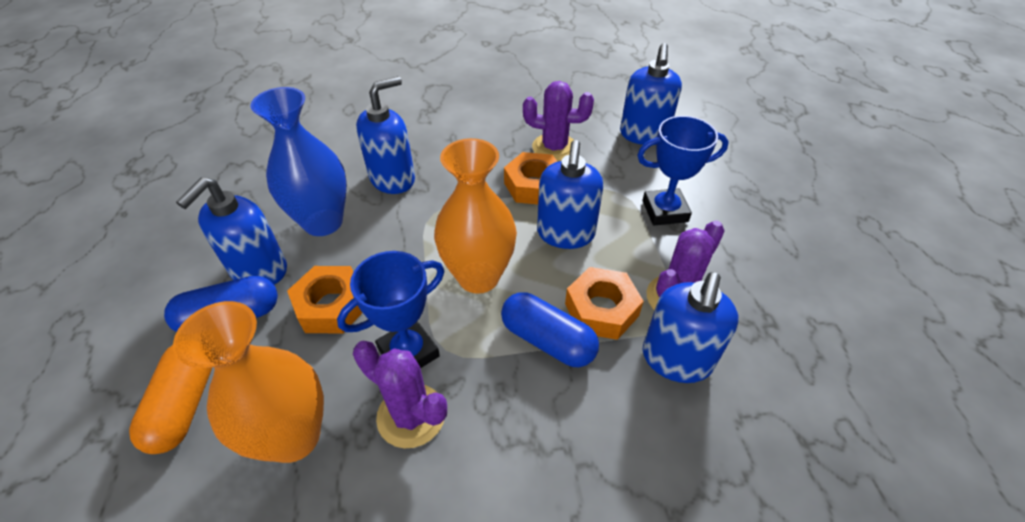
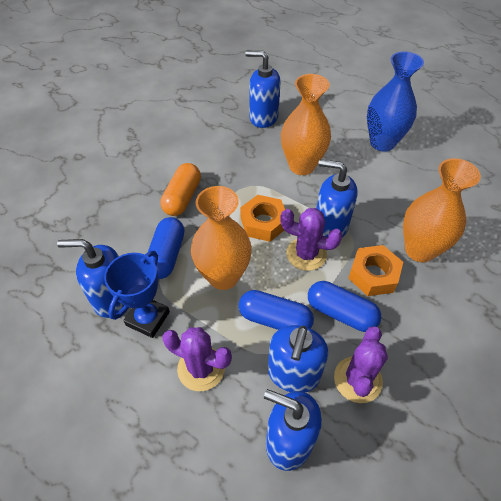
blue capsule: 2 -> 3
blue trophy: 2 -> 1
orange nut: 3 -> 2
orange vase: 2 -> 3

